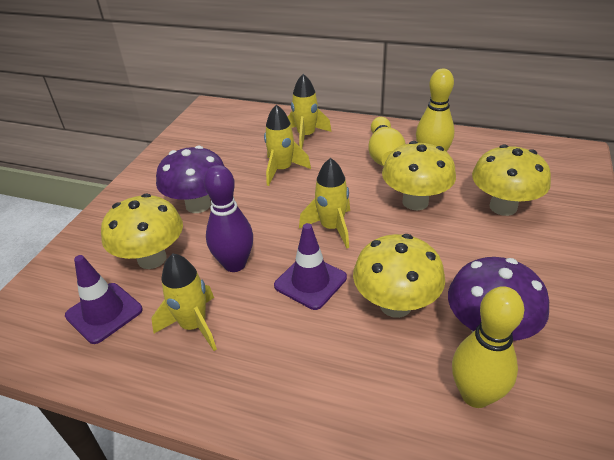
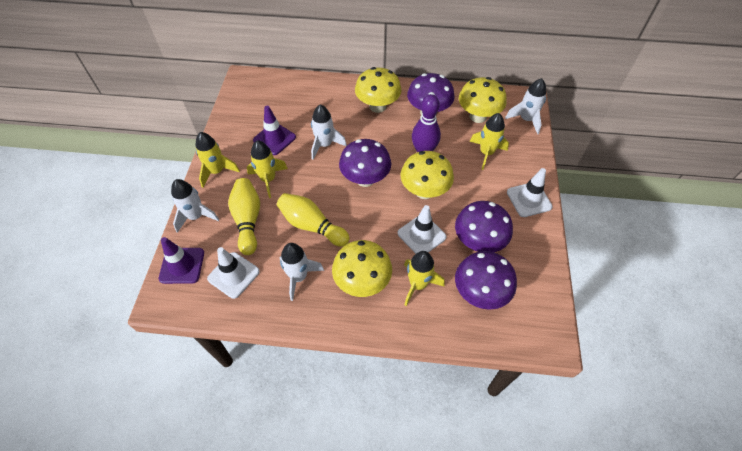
purple mushroom: 2 -> 4
white rocket: 0 -> 4
white traffic cone: 0 -> 3
yellow bowling pin: 3 -> 2

